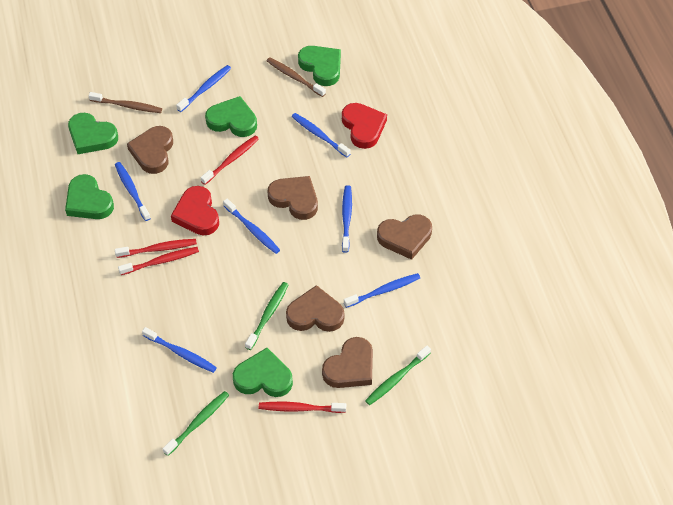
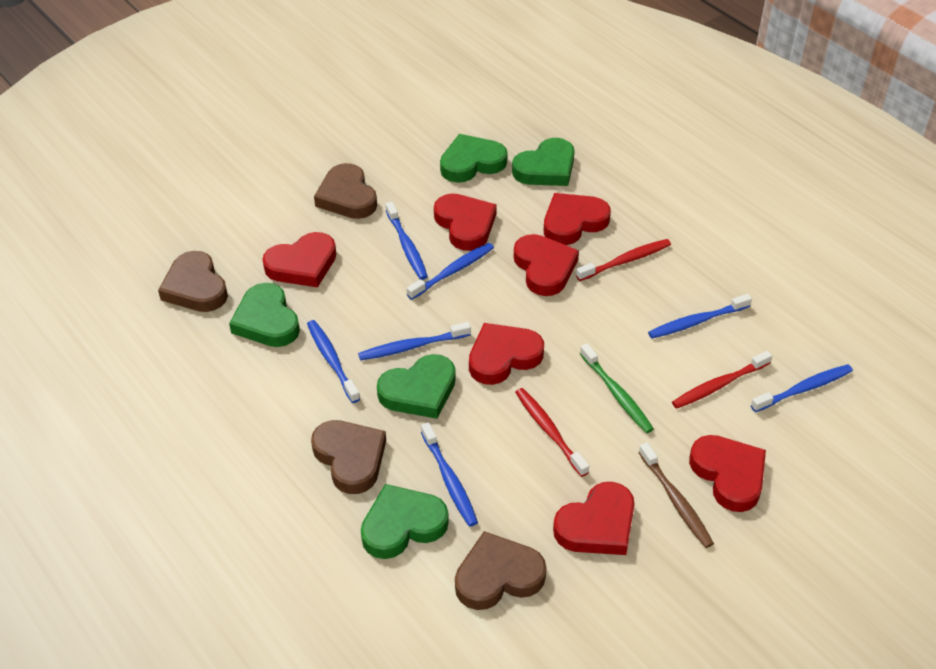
brown heart: 5 -> 4
brown toothbrush: 2 -> 1
green toothbrush: 3 -> 1
red heart: 2 -> 7
red toothbrush: 4 -> 3

